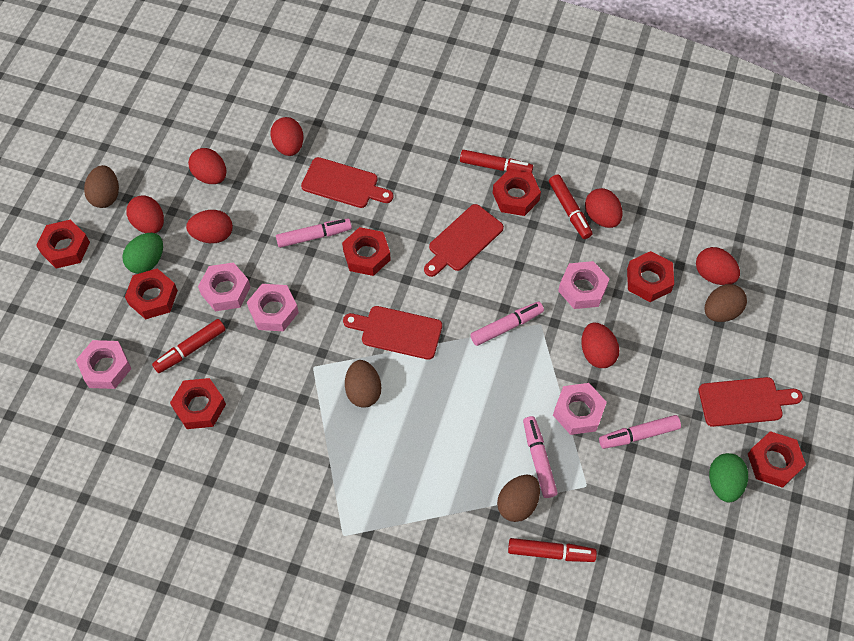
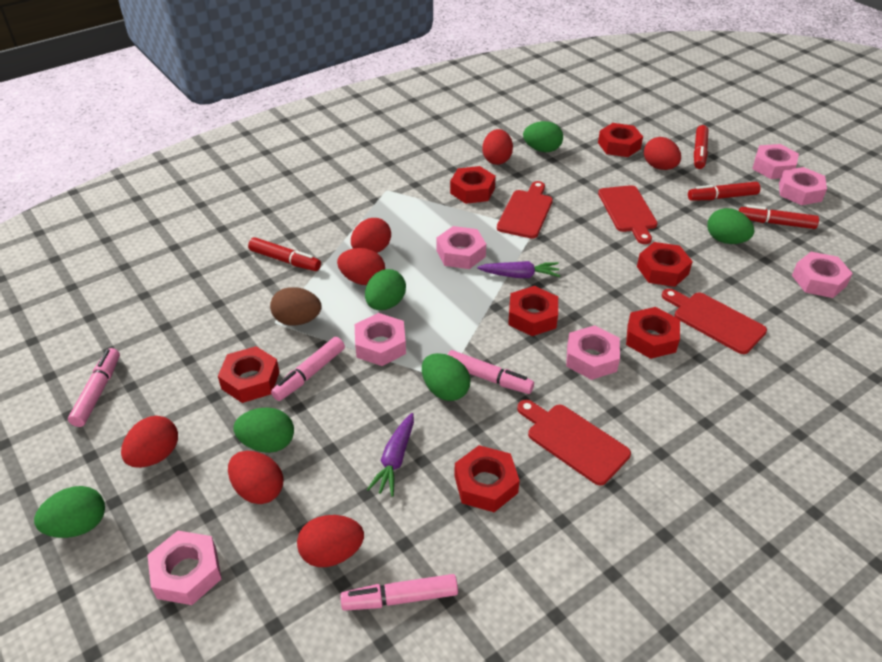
brown egg: 4 -> 1
green egg: 2 -> 6
pink nut: 5 -> 7
purple carrot: 0 -> 2

